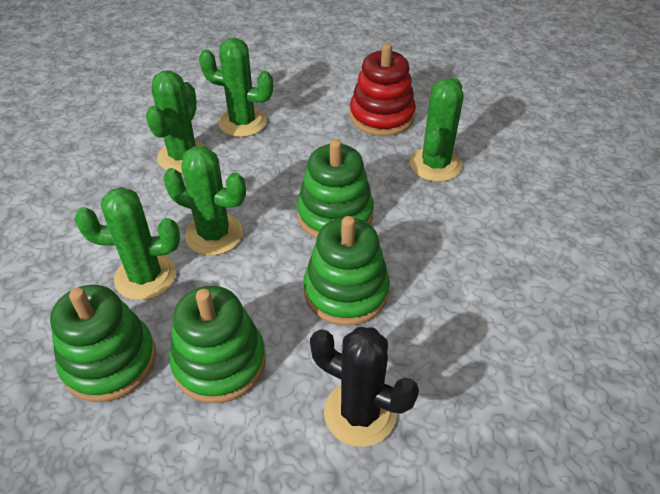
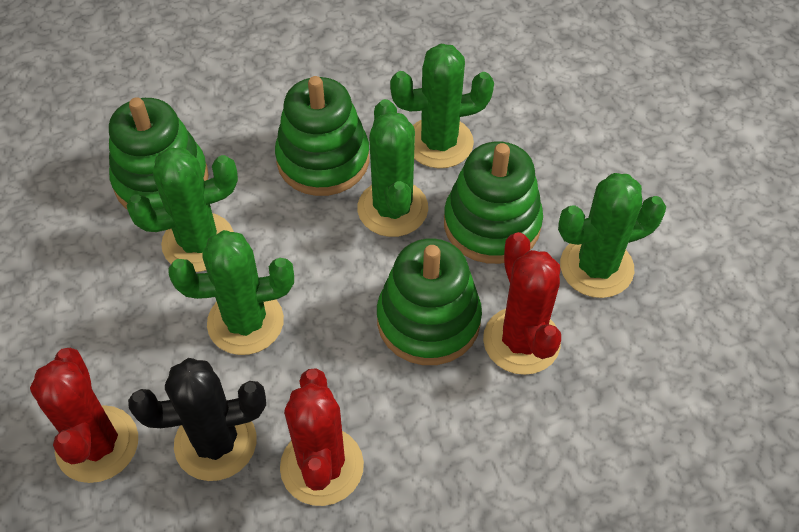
red cactus: 0 -> 3
red stacking toy: 1 -> 0

